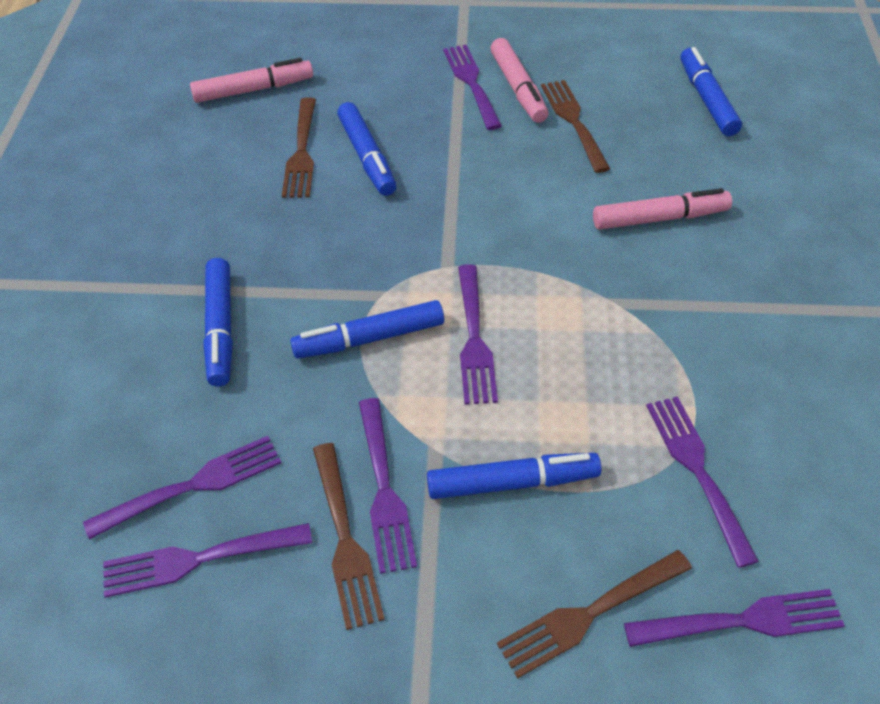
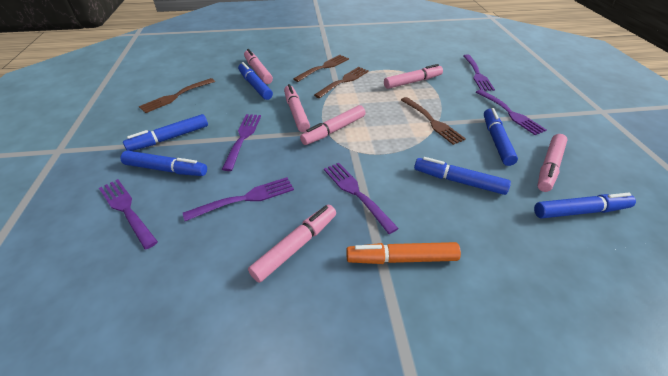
blue marker: 5 -> 6
orange marker: 0 -> 1
pink marker: 3 -> 6
purple fork: 7 -> 6

